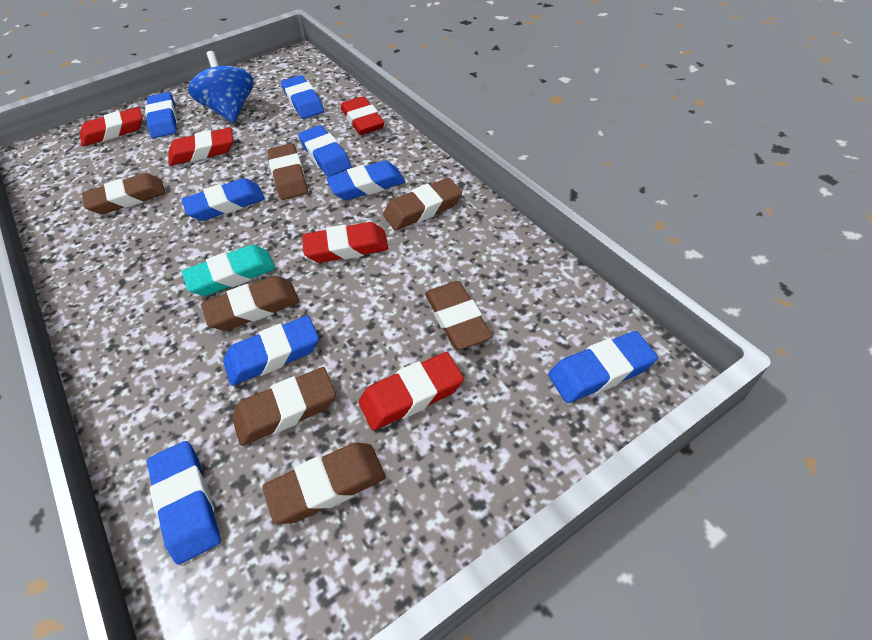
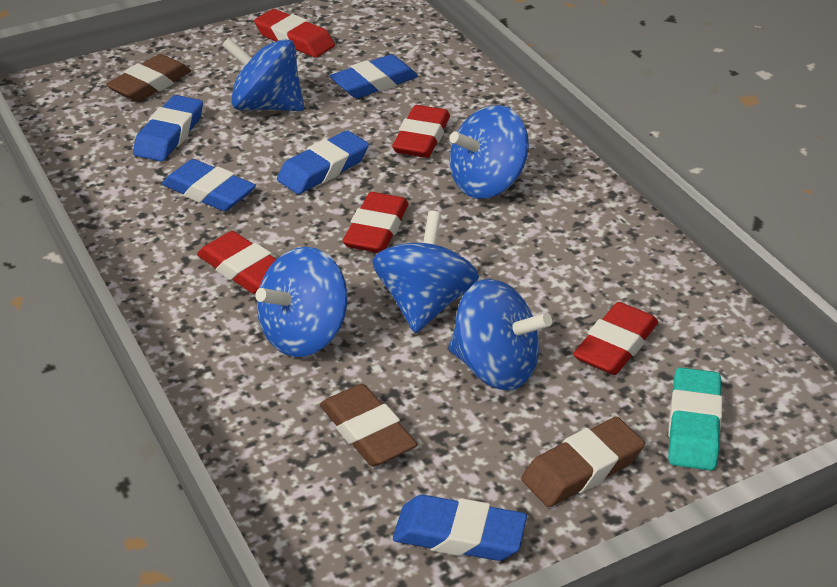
blue eraser: 8 -> 5
blue spinning top: 1 -> 5
brown eraser: 7 -> 3

